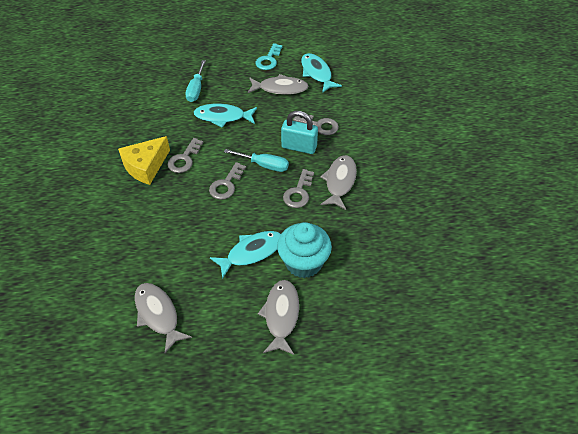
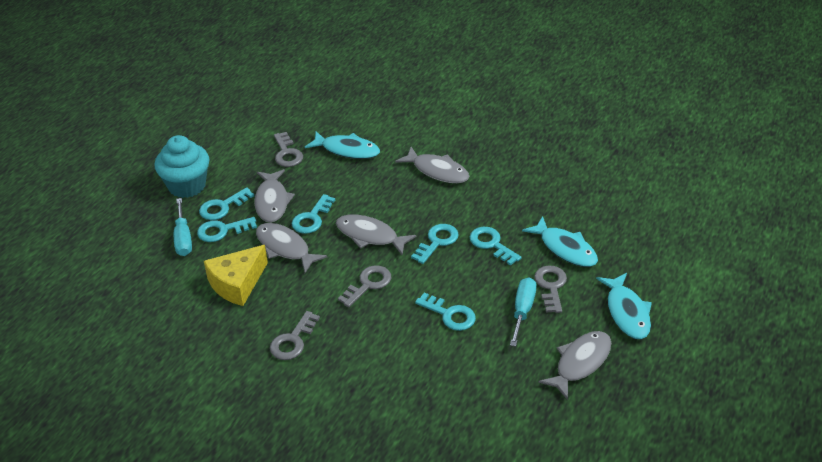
grey fish: 4 -> 5
turquoise key: 1 -> 6
turquoise padlock: 1 -> 0

